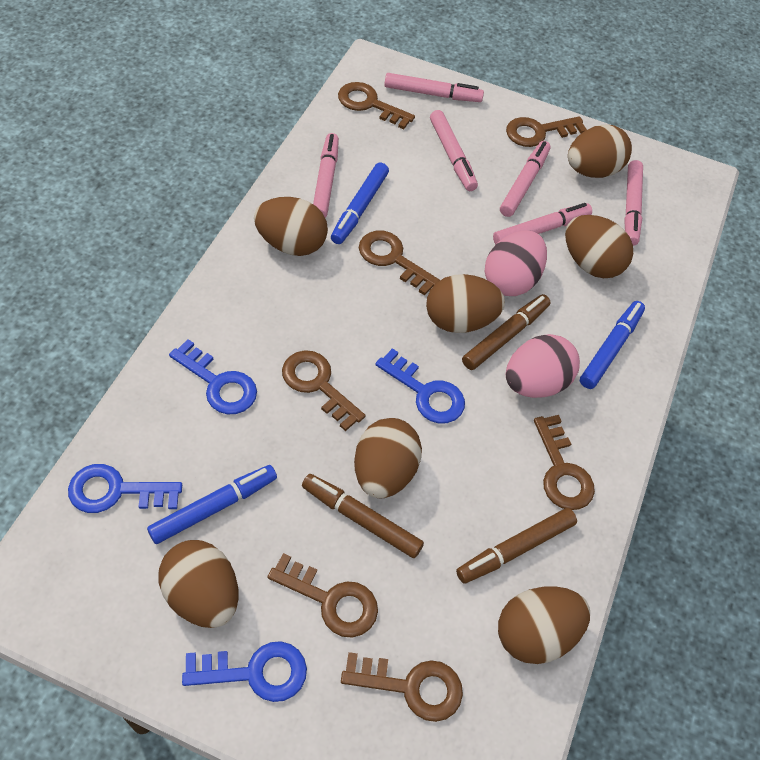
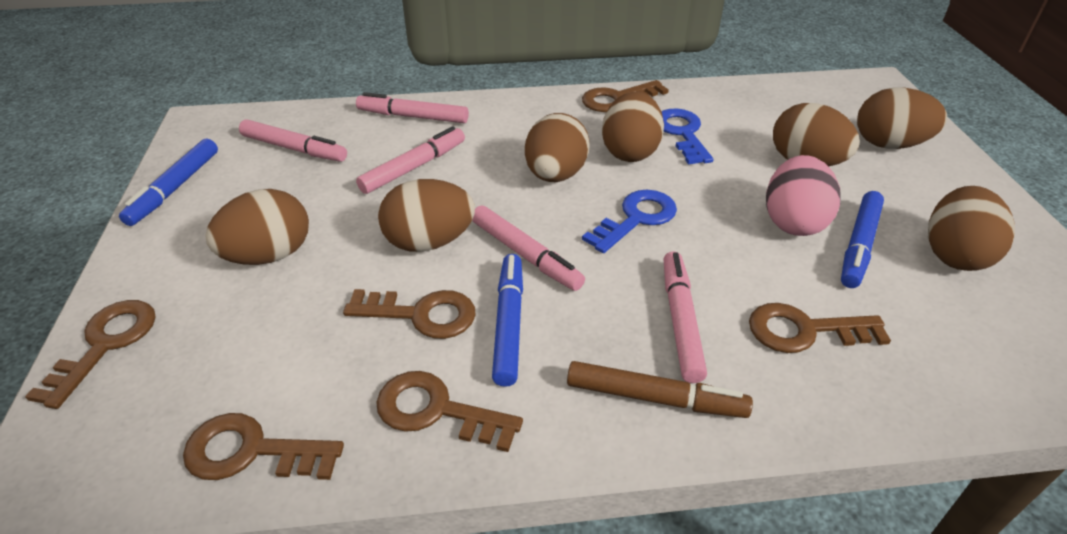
blue key: 4 -> 2
brown key: 7 -> 6
brown marker: 3 -> 1
pink egg: 2 -> 1
pink marker: 6 -> 5

